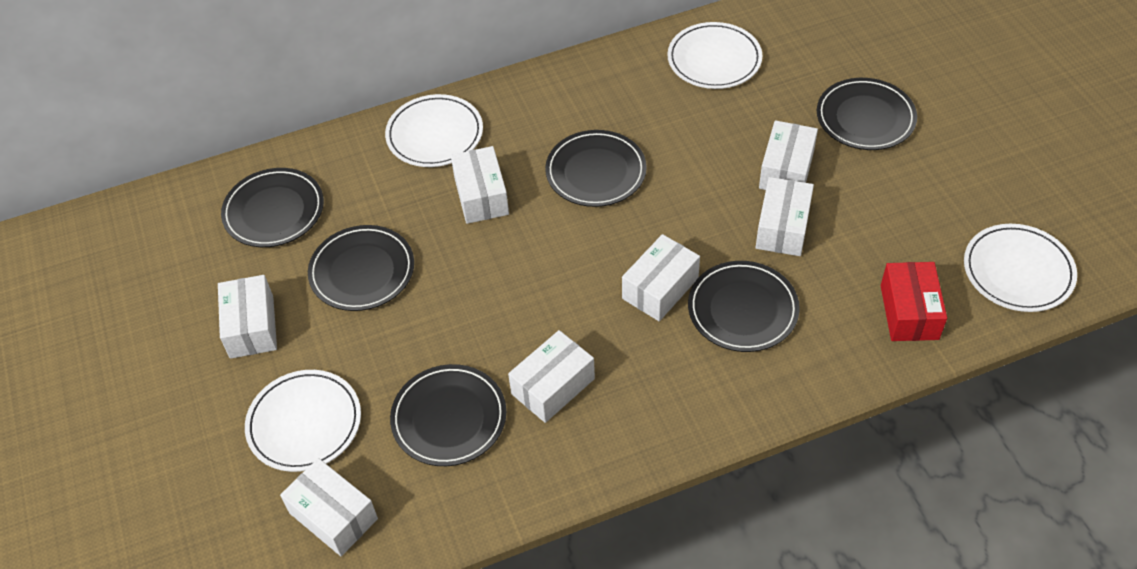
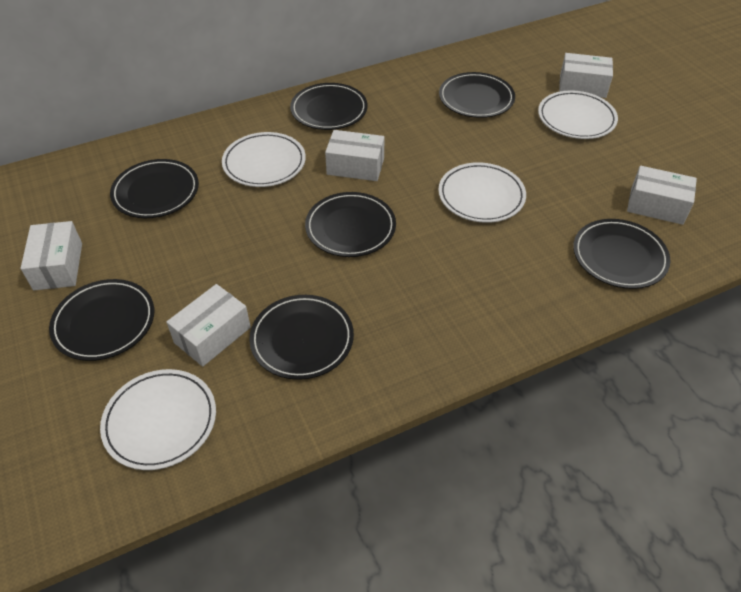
black plate: 6 -> 7
red box: 1 -> 0
white box: 7 -> 5

